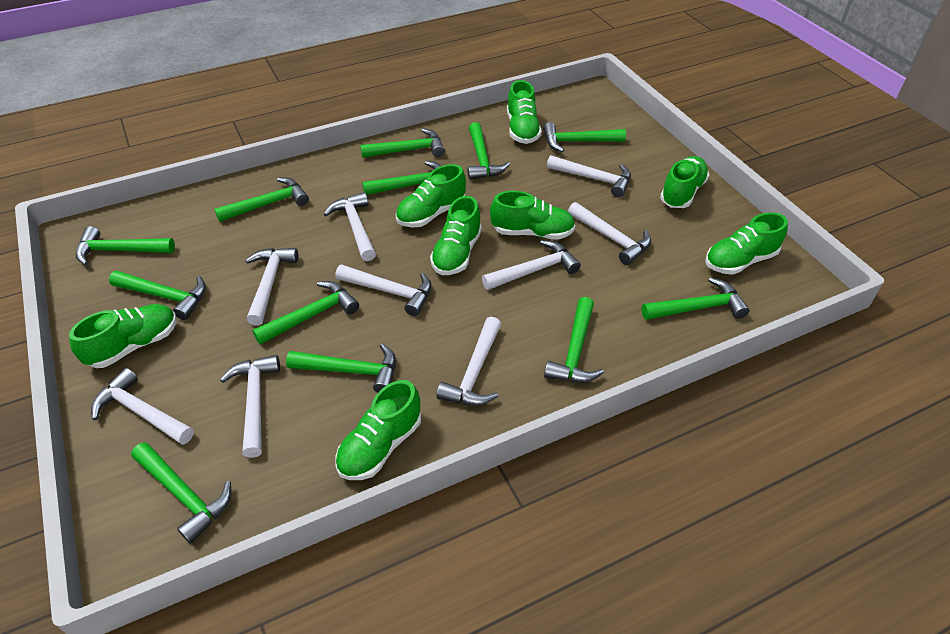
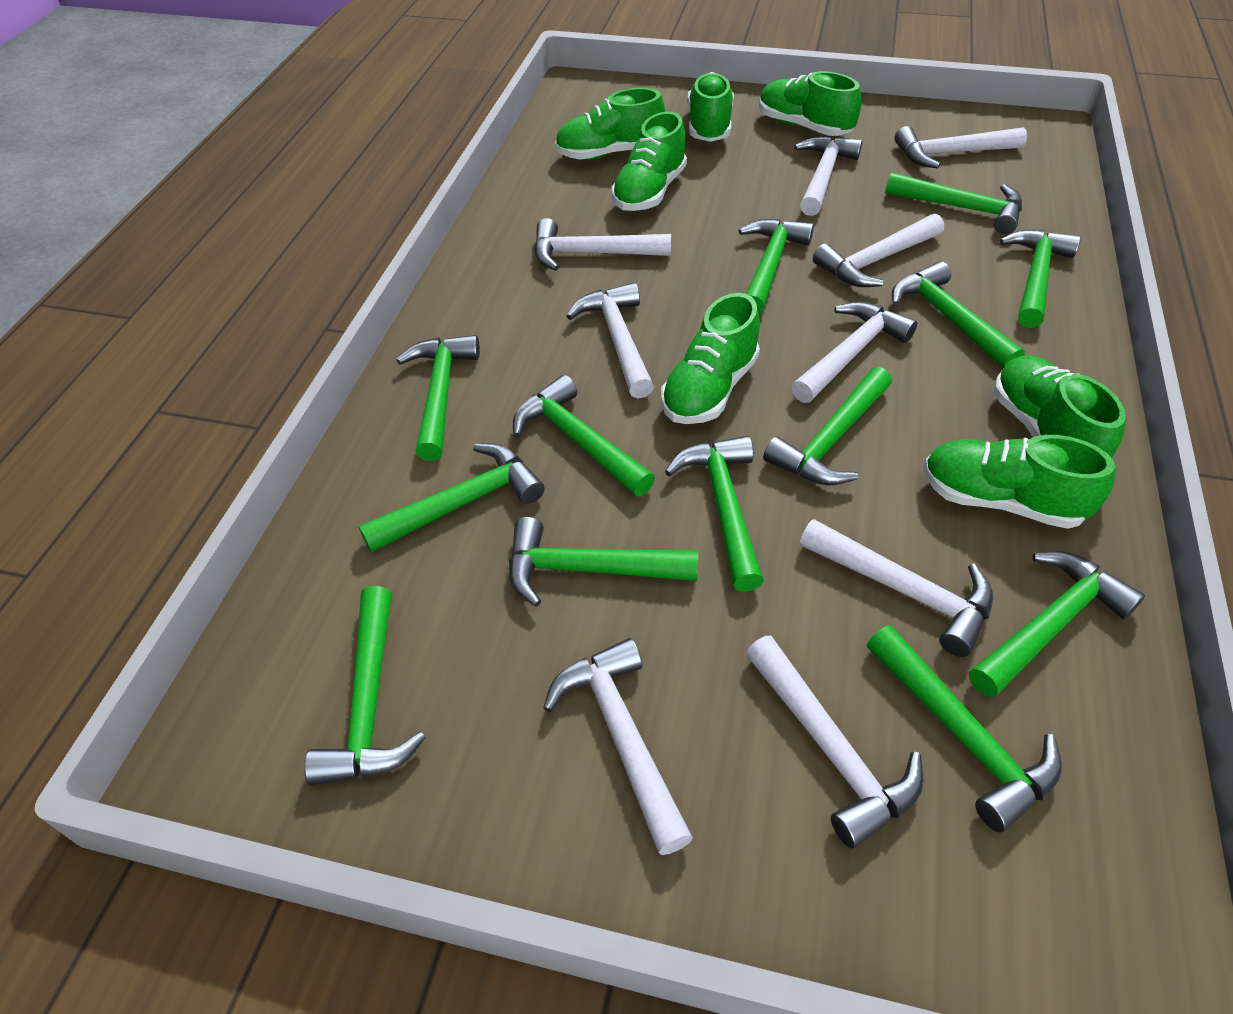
green hammer: 12 -> 13
green shoe: 8 -> 7

